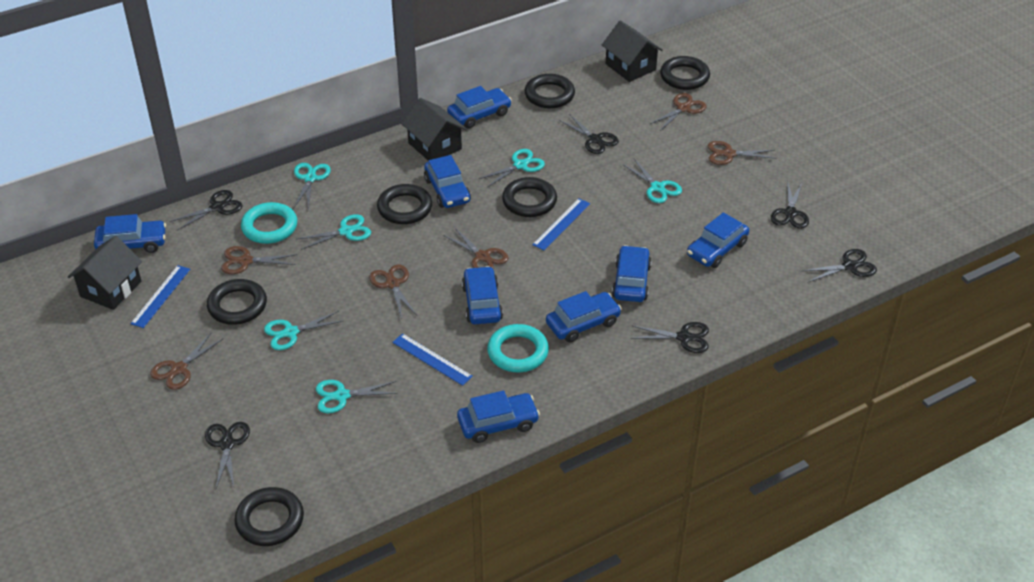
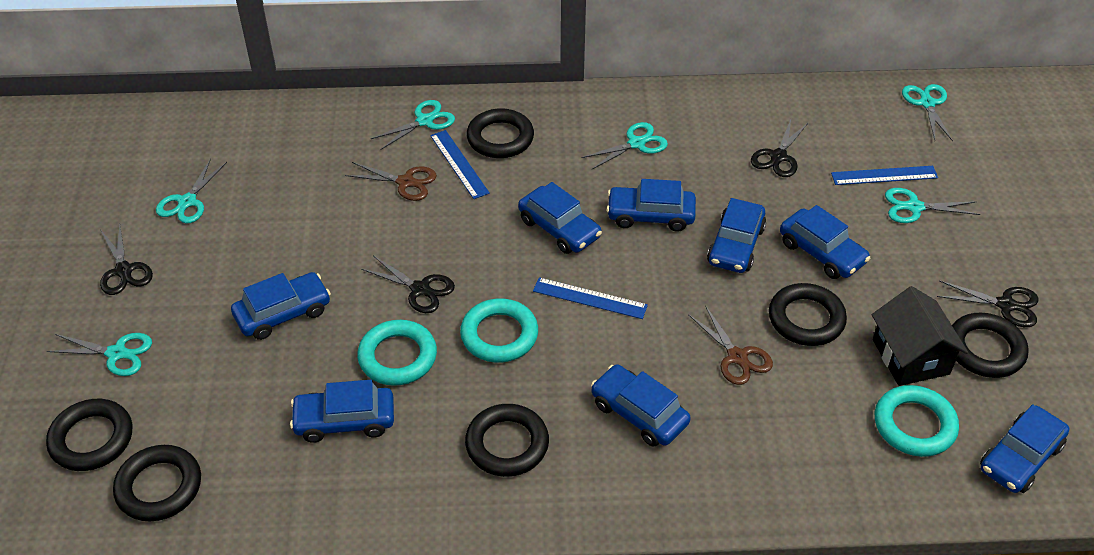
black house: 3 -> 1
black scissors: 6 -> 4
brown scissors: 6 -> 2
turquoise ring: 2 -> 3

